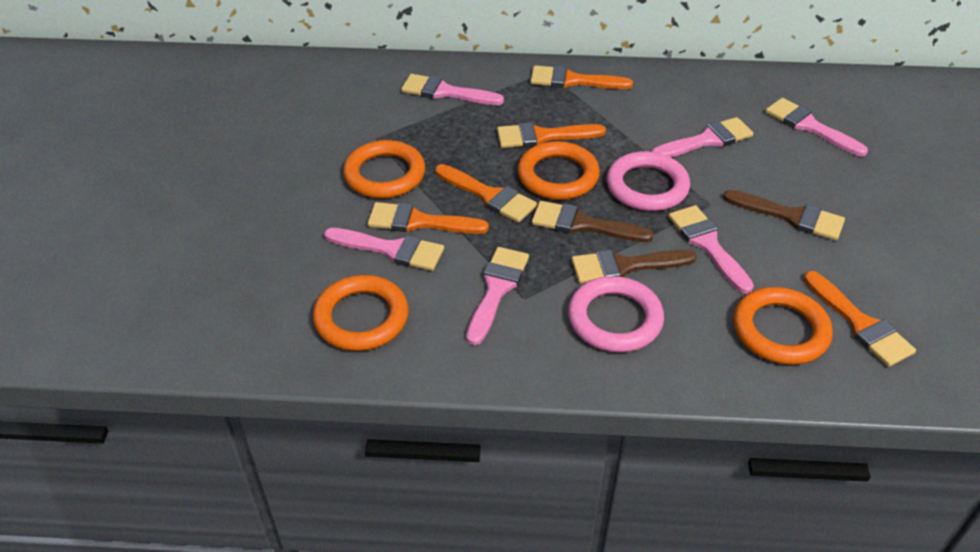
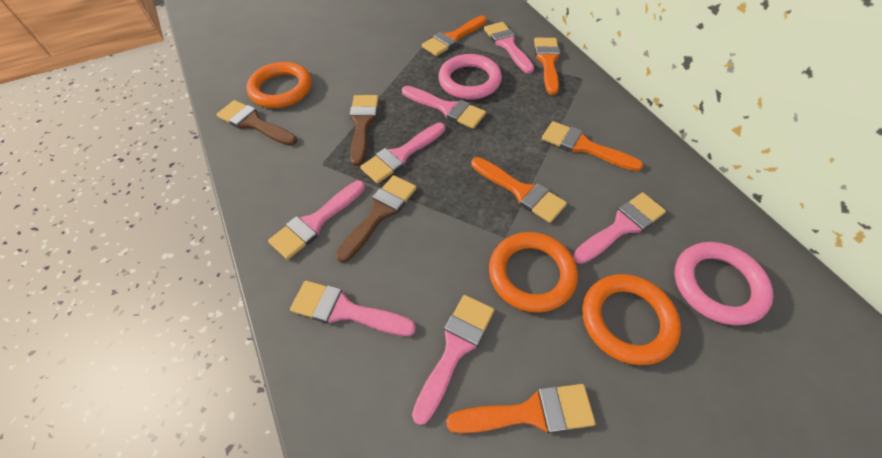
orange ring: 4 -> 3
pink brush: 6 -> 7

